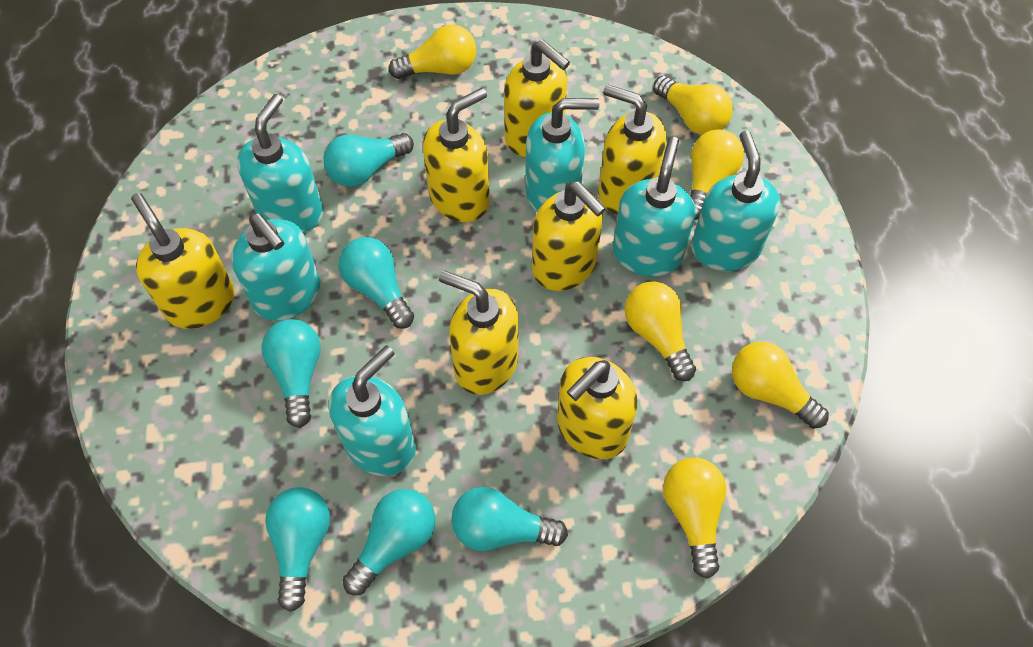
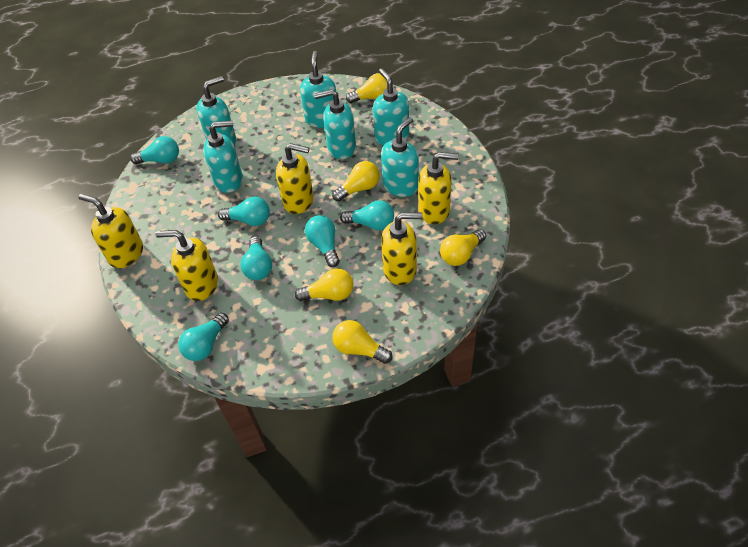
yellow light bulb: 6 -> 5
yellow soap dispenser: 7 -> 5

